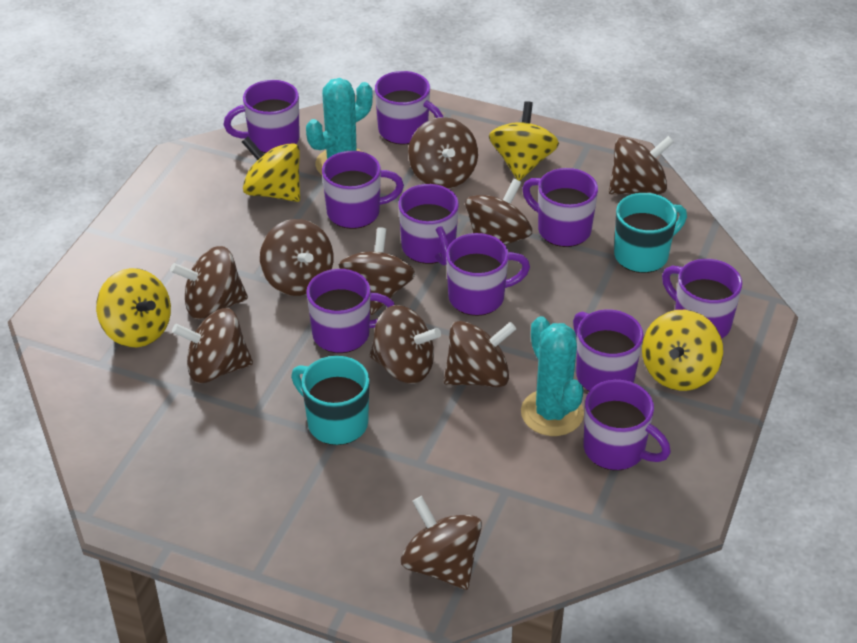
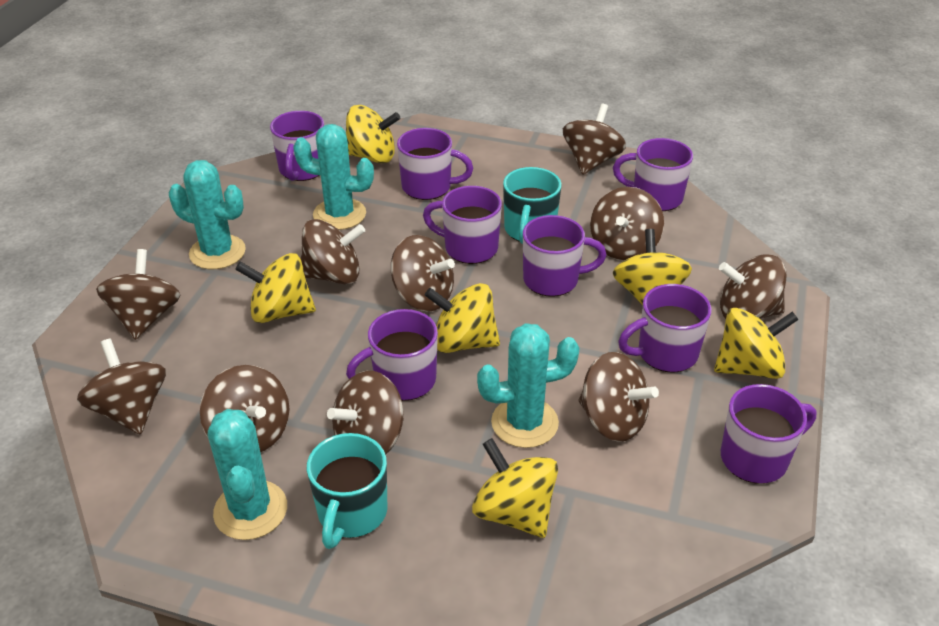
purple mug: 10 -> 8
turquoise cactus: 2 -> 4
yellow spinning top: 4 -> 6

